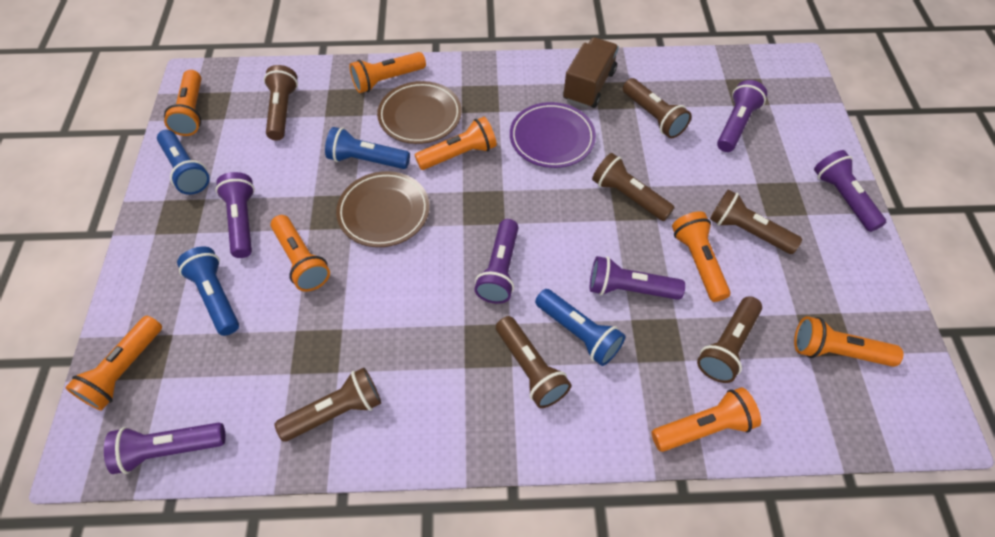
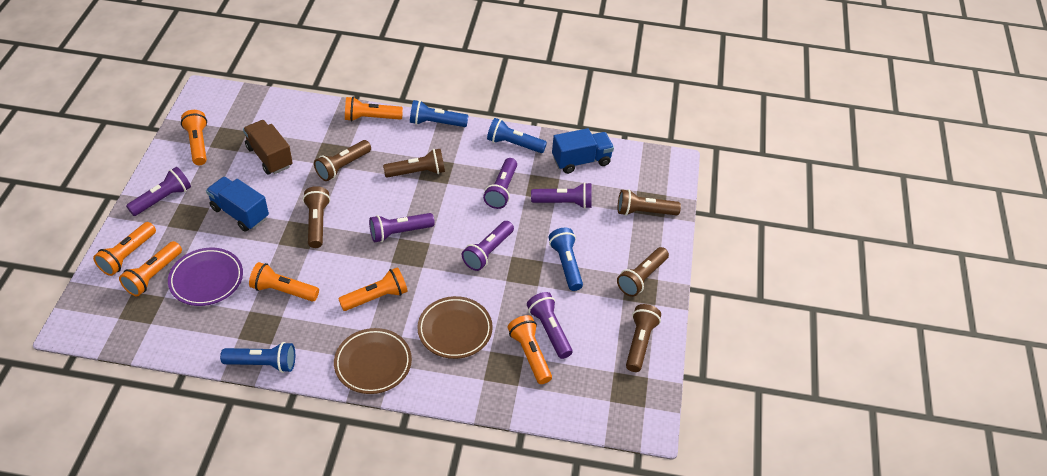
blue truck: 0 -> 2
brown flashlight: 7 -> 6
orange flashlight: 8 -> 7

